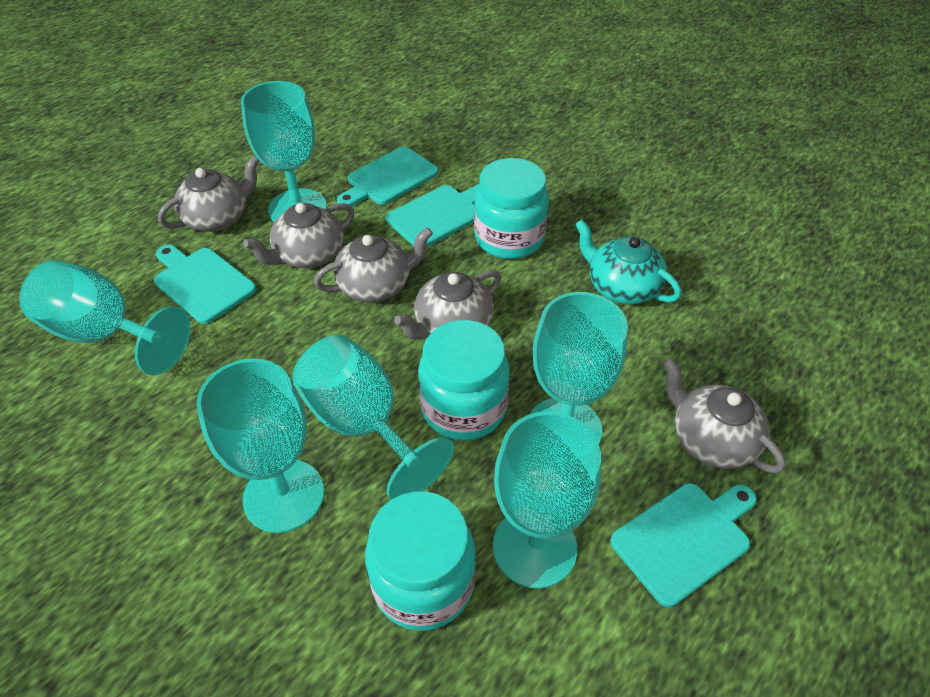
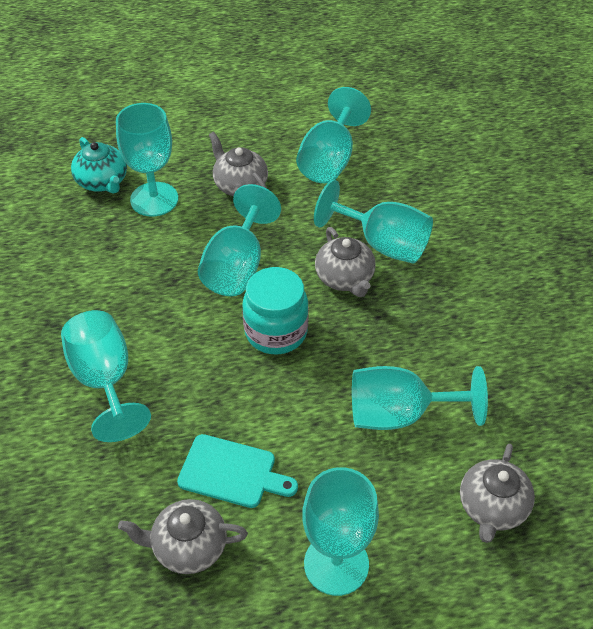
grey teapot: 5 -> 4
turquoise cutting board: 4 -> 1
turquoise goblet: 6 -> 7
turquoise jar: 3 -> 1

